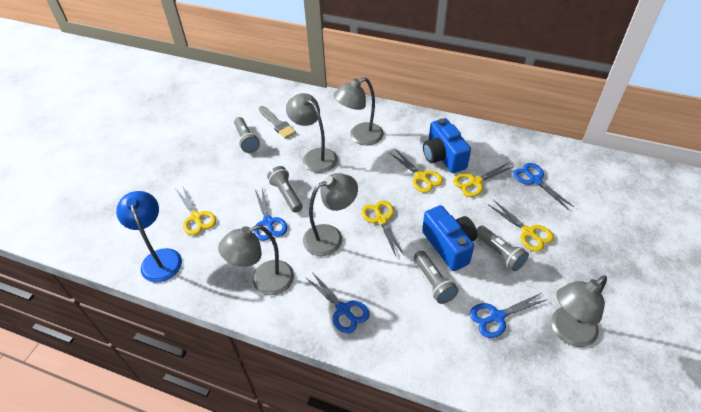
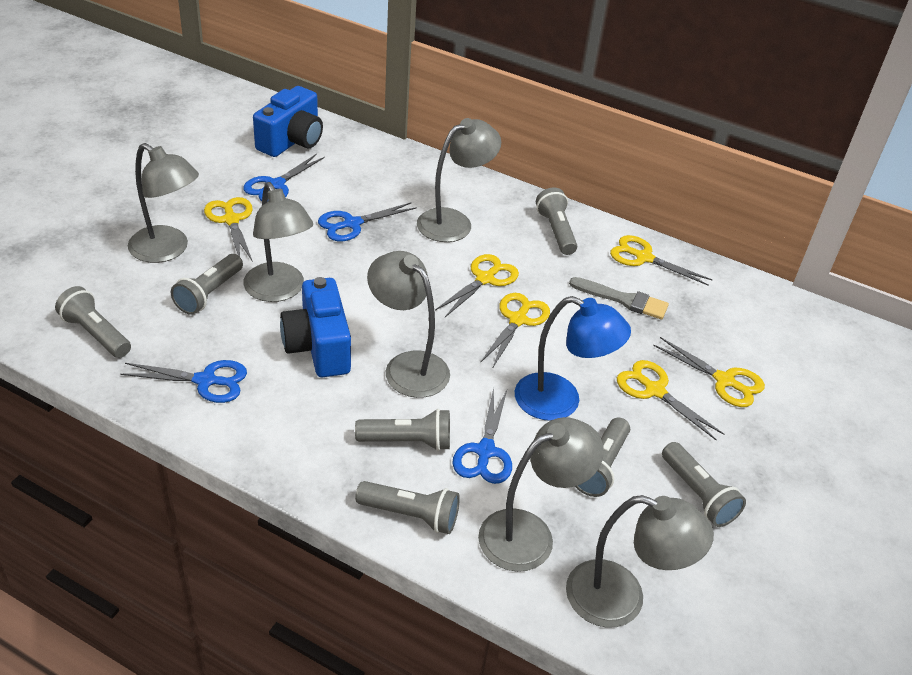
grey flashlight: 4 -> 7
grey lamp: 5 -> 6
yellow scissors: 5 -> 6

